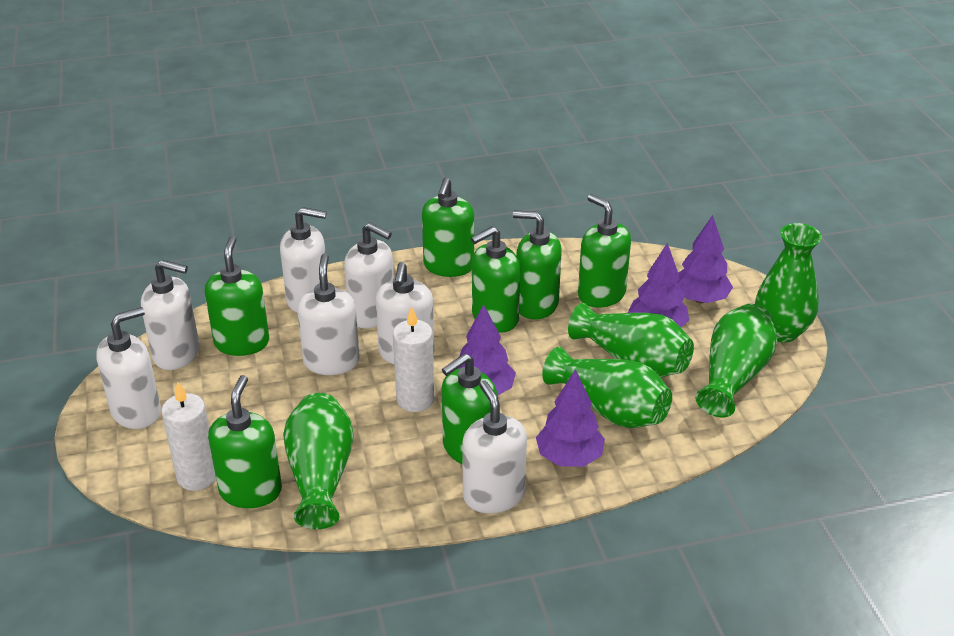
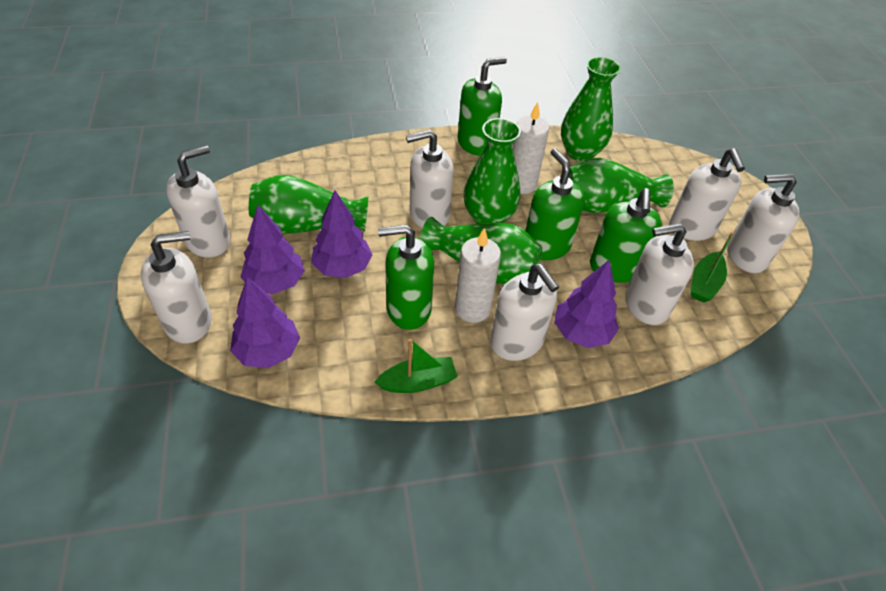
green boat: 0 -> 2
green soap dispenser: 7 -> 4

